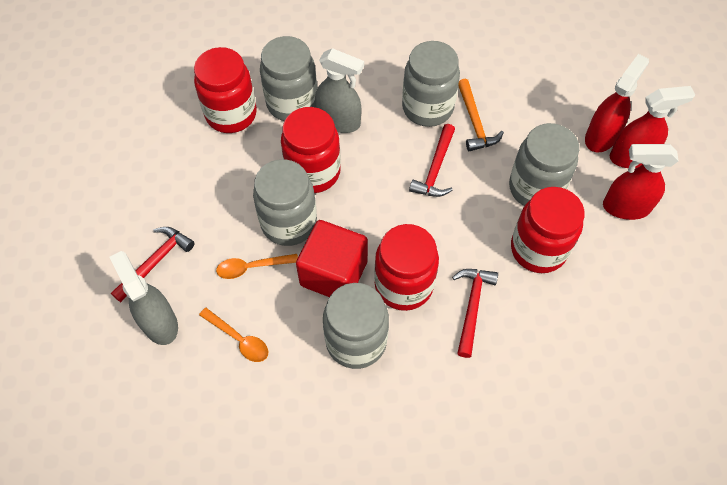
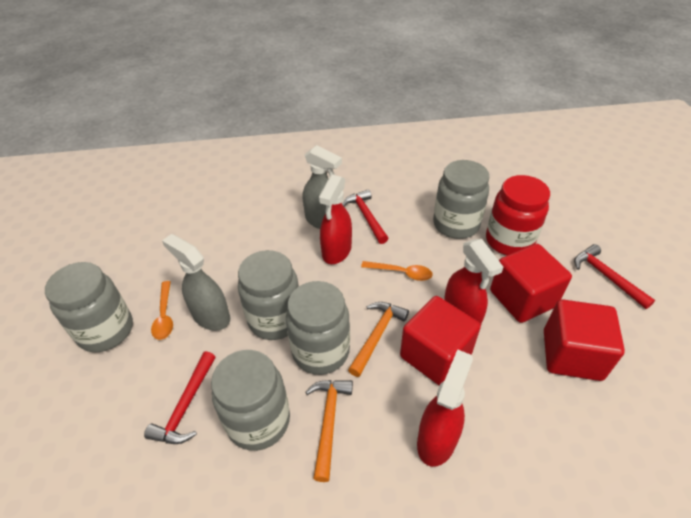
orange hammer: 1 -> 2
red cube: 1 -> 3
red jar: 4 -> 1

